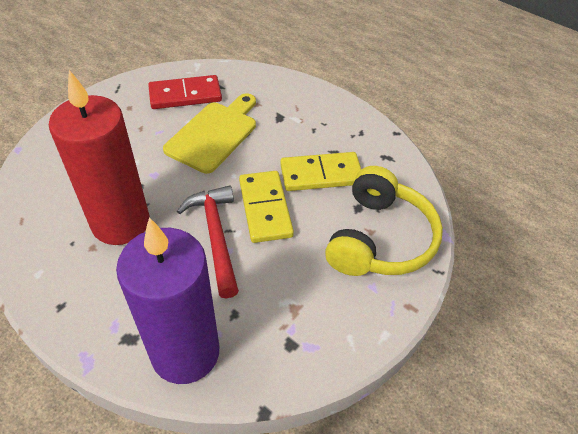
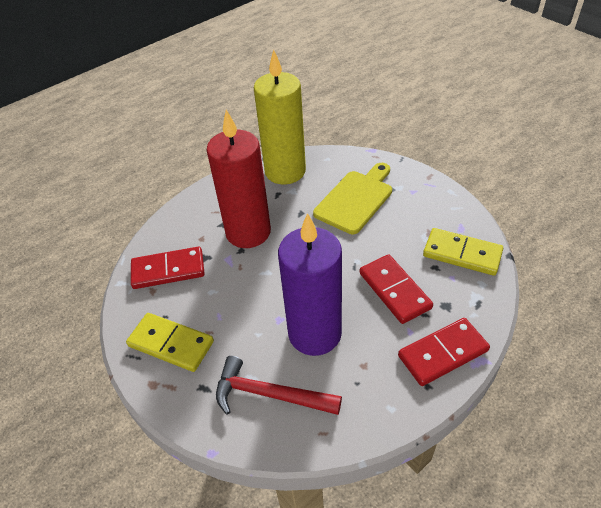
red domino: 1 -> 3
yellow candle: 0 -> 1
yellow headphones: 1 -> 0

